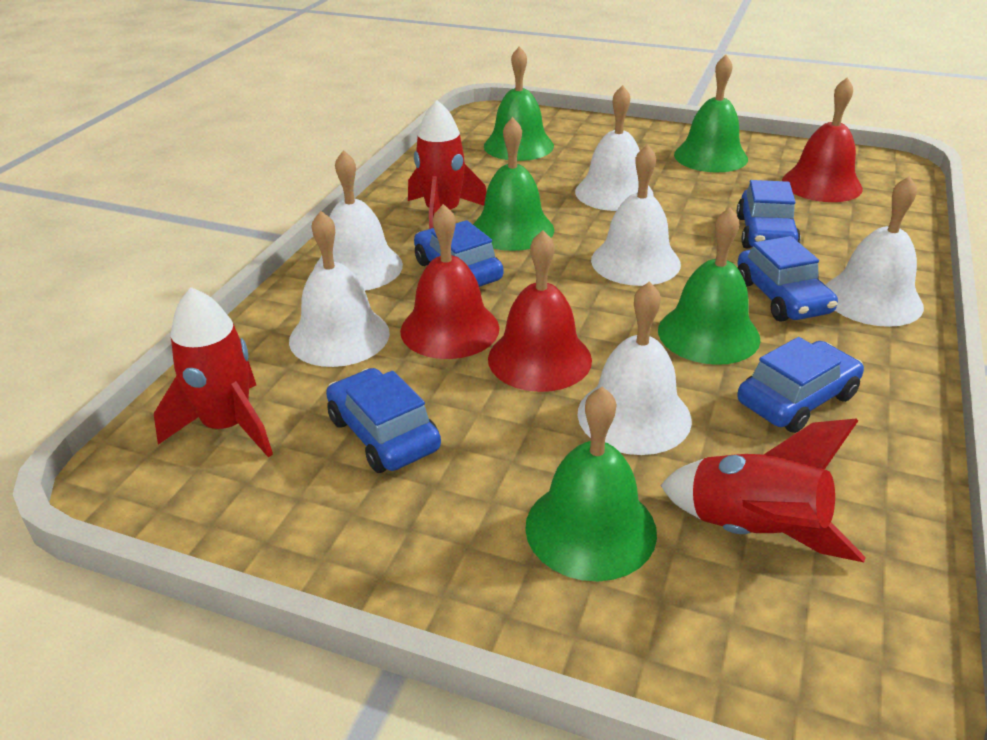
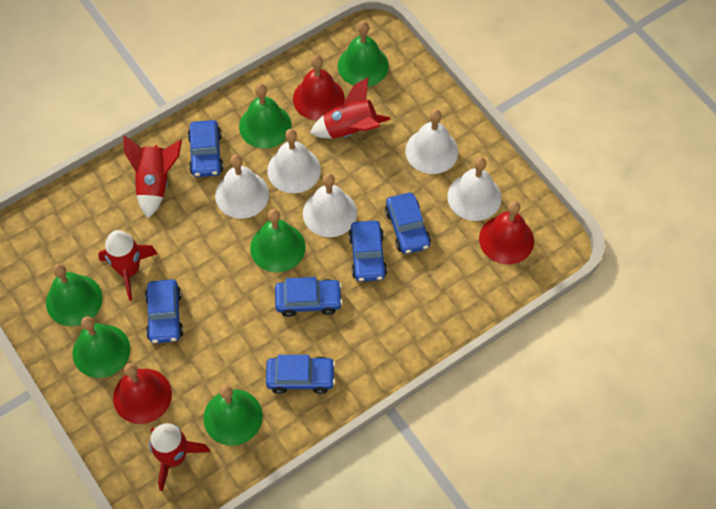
blue car: 5 -> 6
green bell: 5 -> 6
red rocket: 3 -> 4
white bell: 6 -> 5

